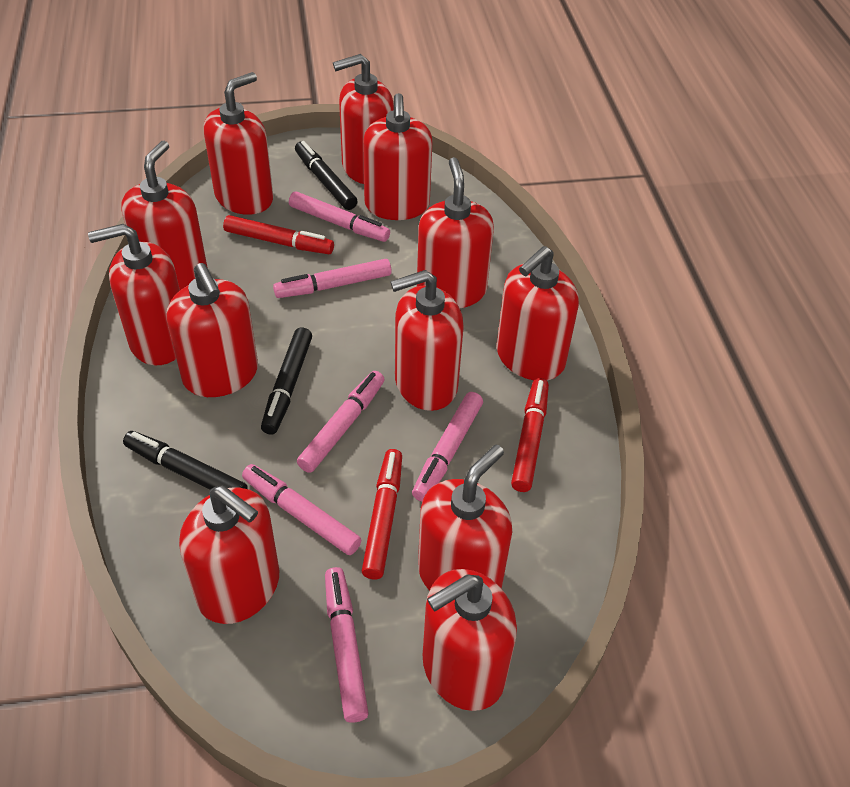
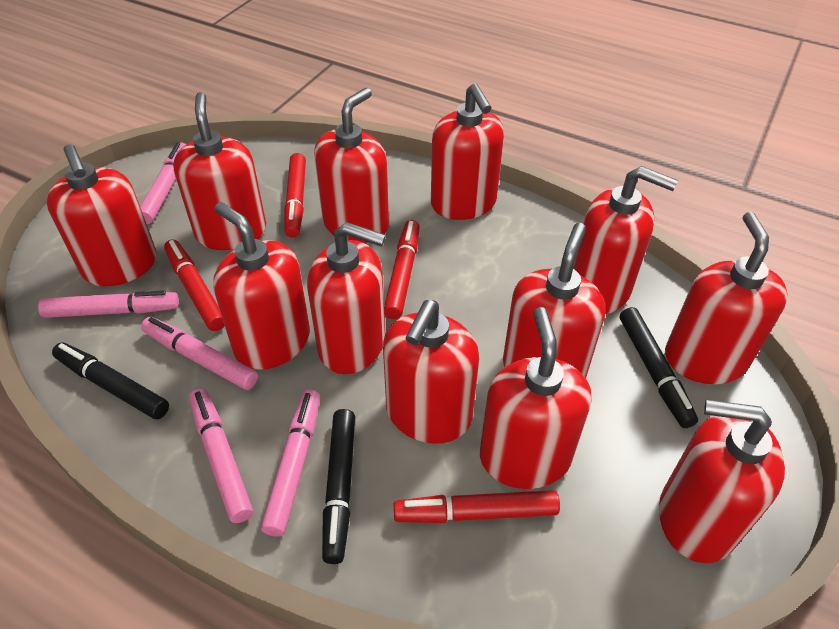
pink marker: 6 -> 5
red marker: 3 -> 4

